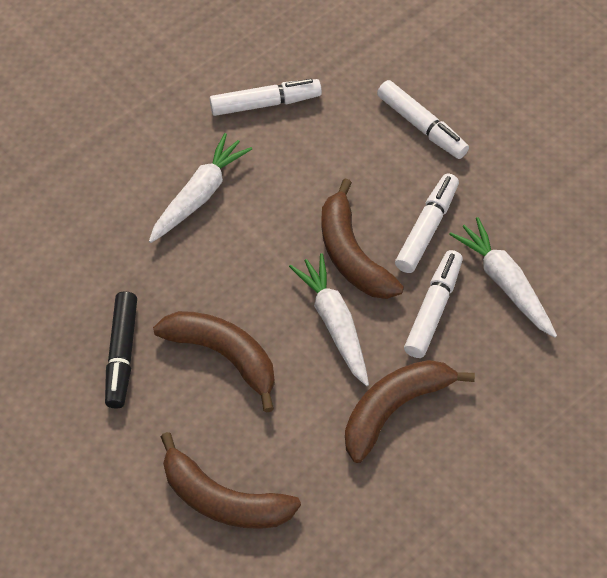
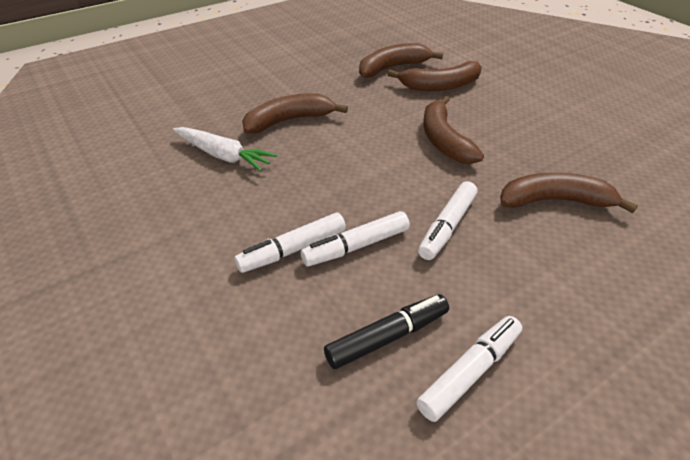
brown banana: 4 -> 5
white carrot: 3 -> 1

